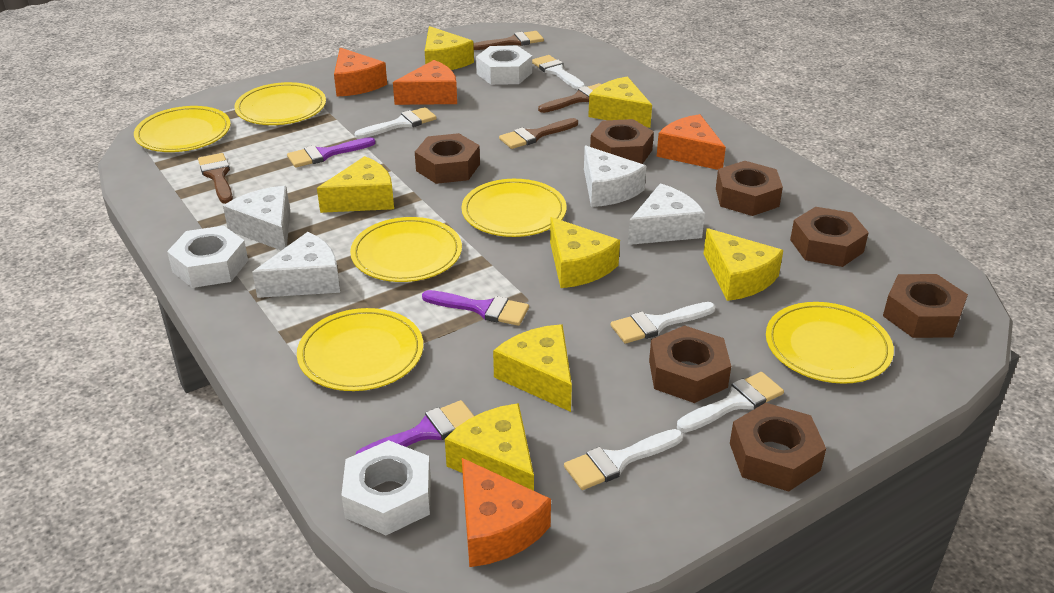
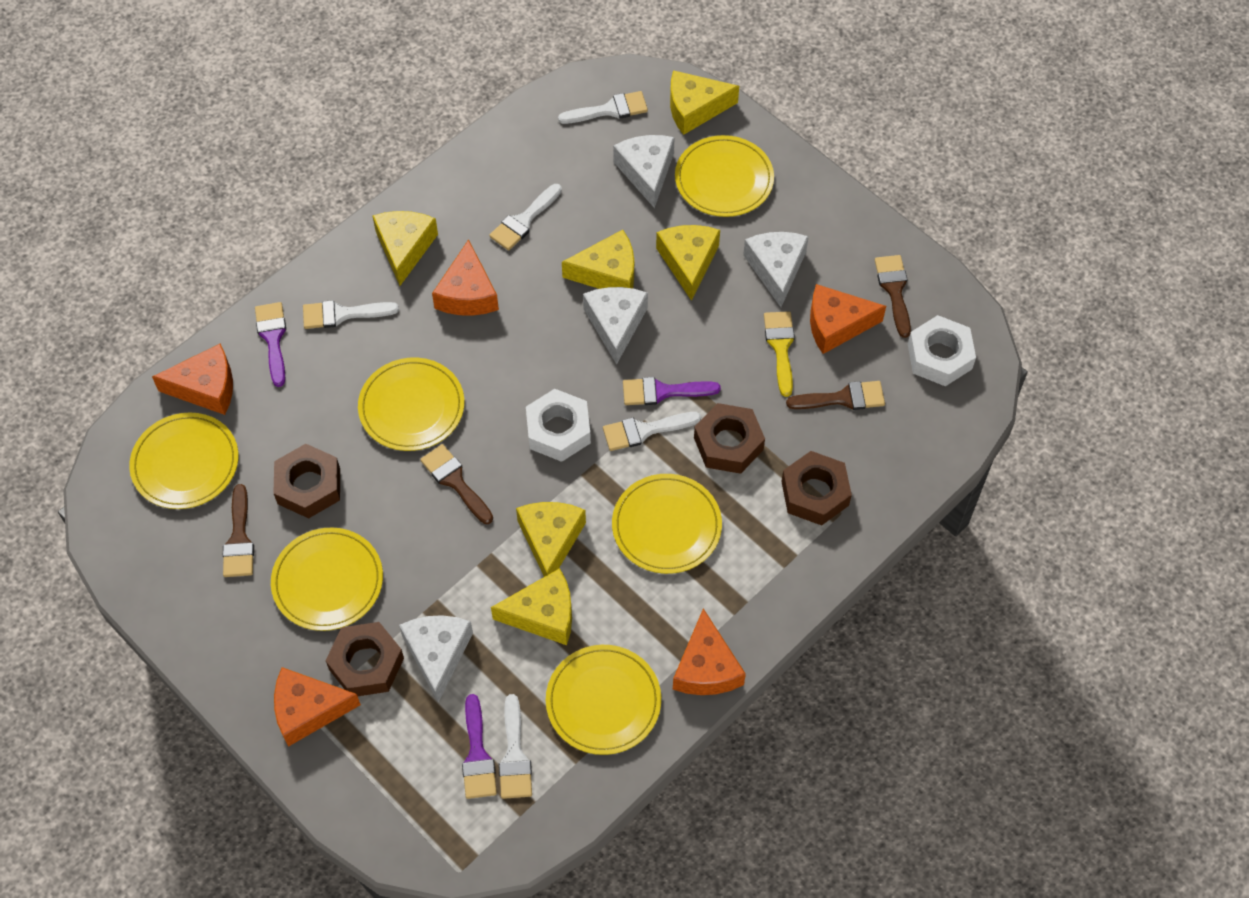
brown nut: 7 -> 4
orange cheese: 4 -> 5
white nut: 3 -> 2
yellow brush: 0 -> 1
yellow cheese: 7 -> 6

